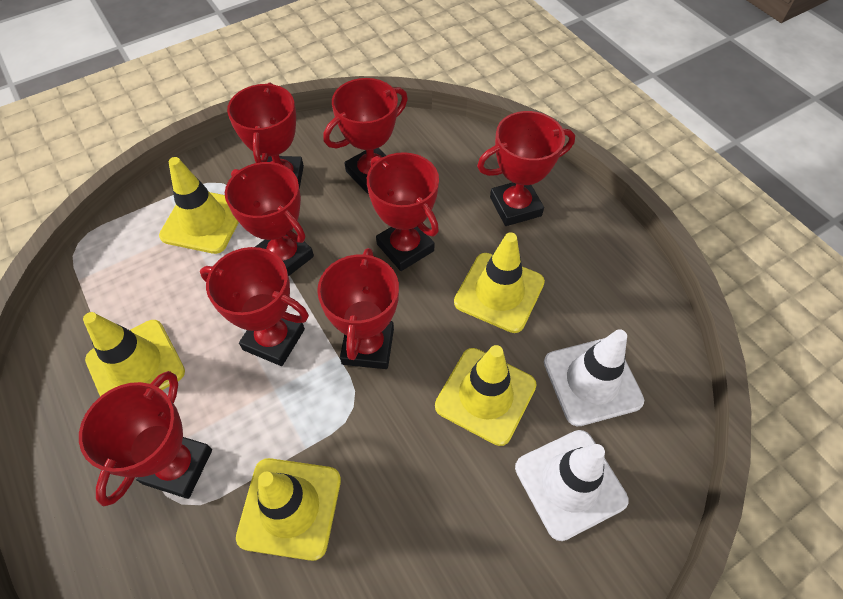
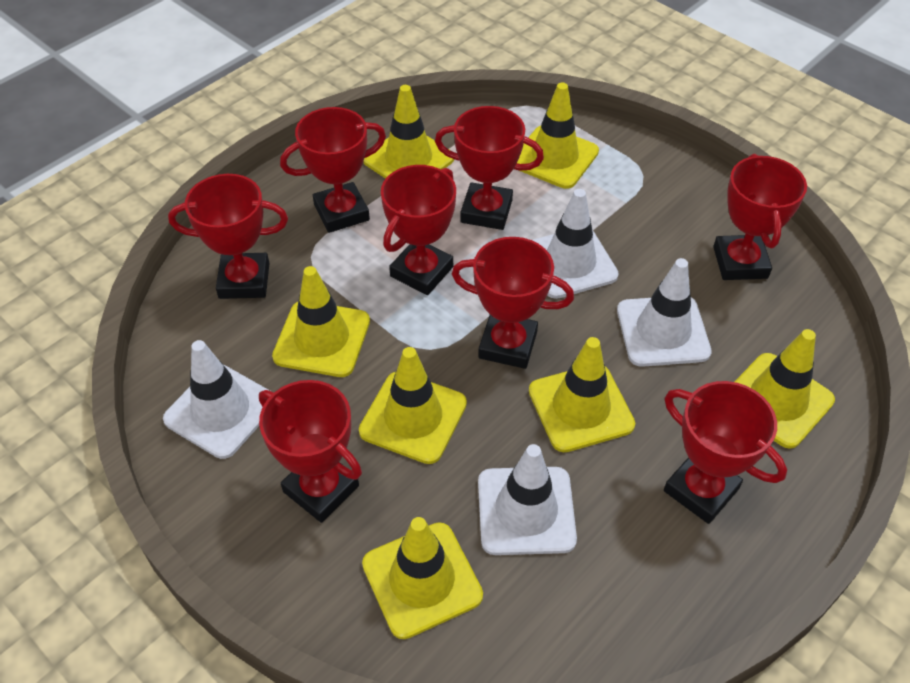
white traffic cone: 2 -> 4
yellow traffic cone: 5 -> 7

